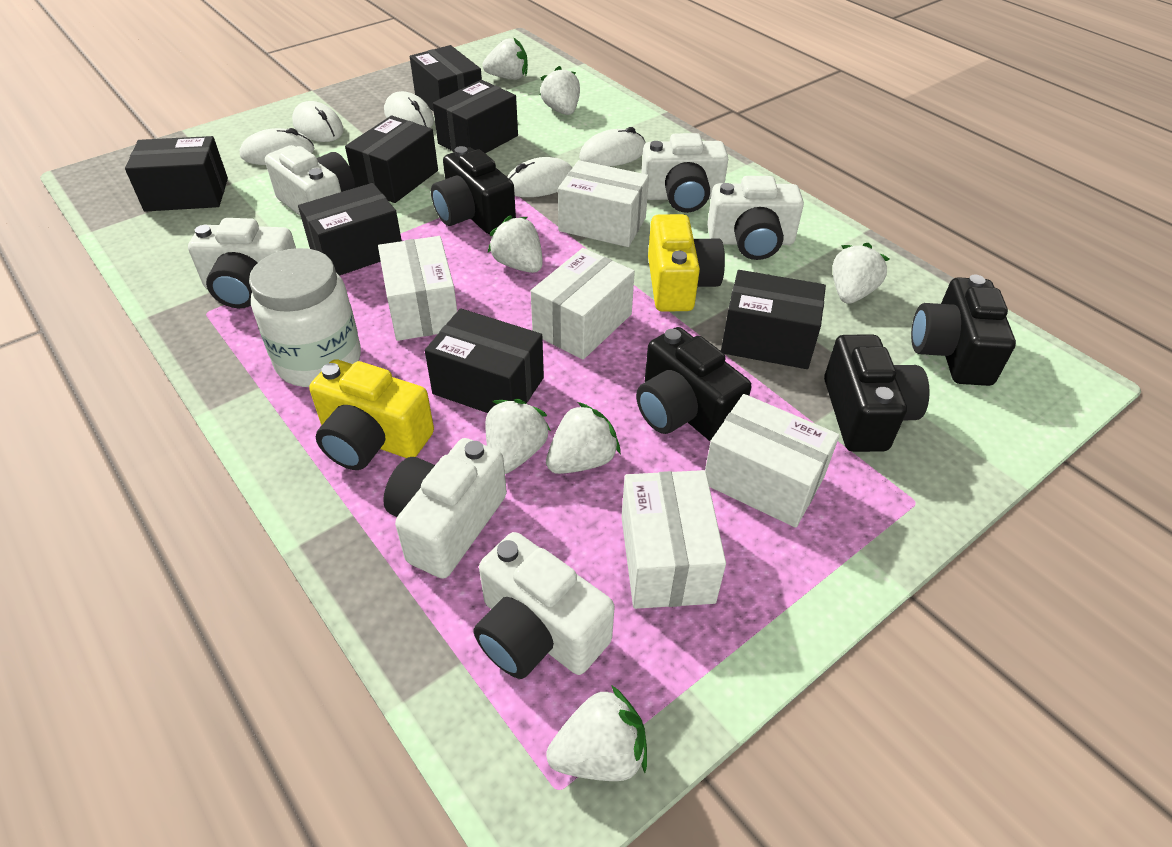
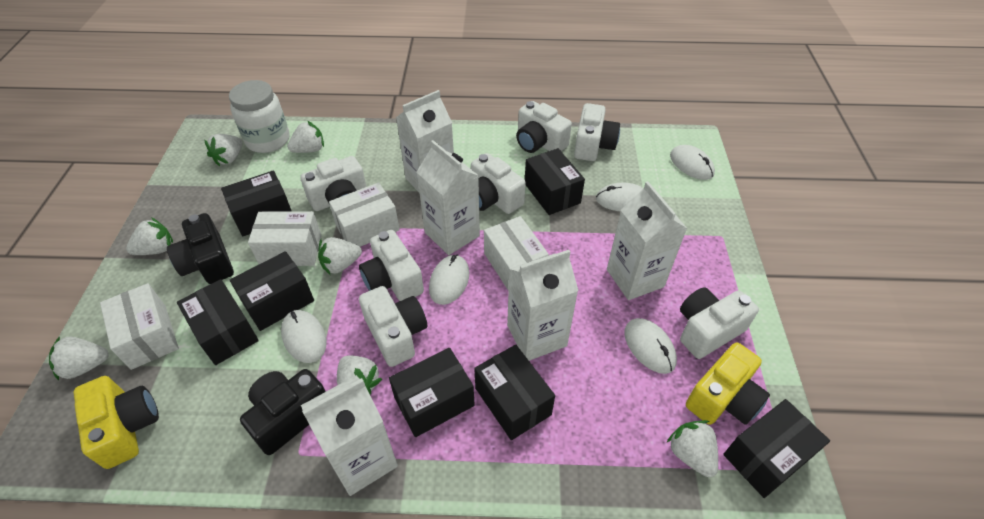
black camera: 4 -> 2
white box: 5 -> 4
white camera: 6 -> 7
white carton: 0 -> 5

